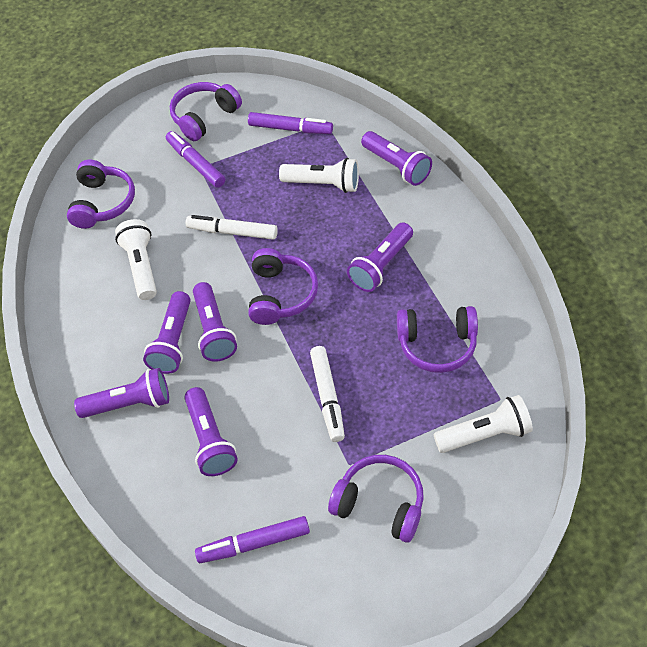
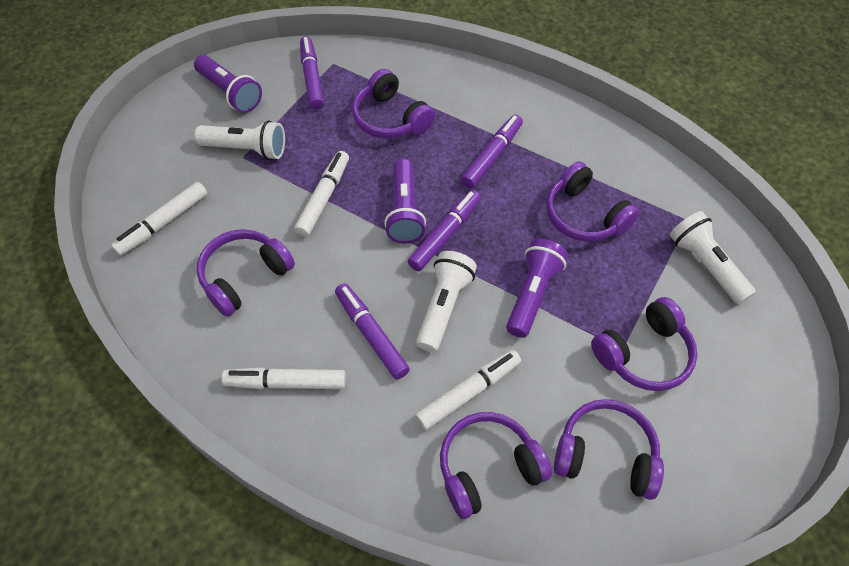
purple flashlight: 6 -> 3
purple headphones: 5 -> 6
purple marker: 3 -> 4
white marker: 2 -> 4

